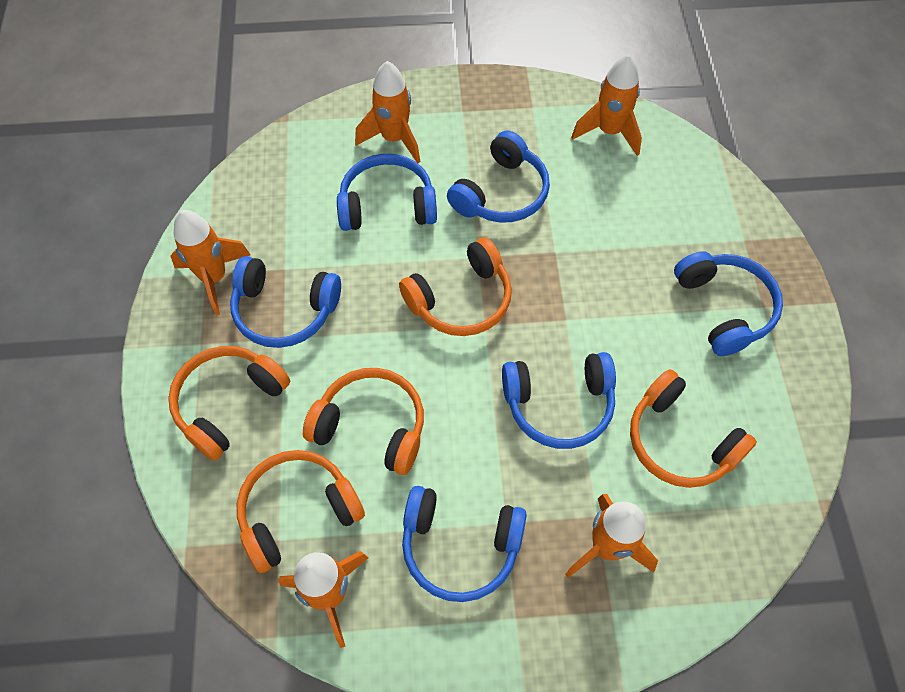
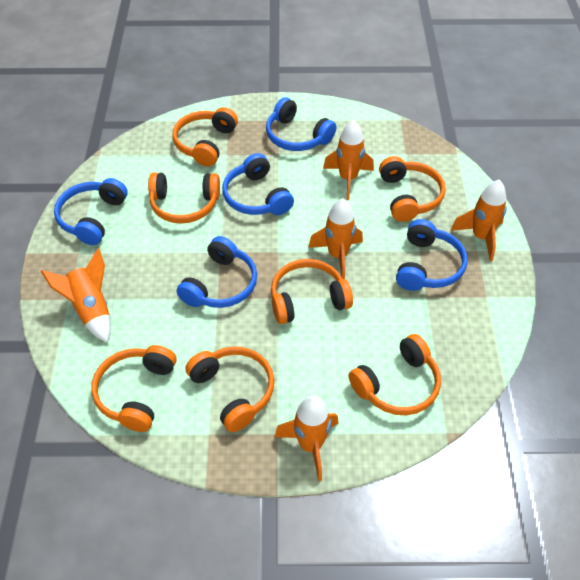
blue headphones: 6 -> 5
orange headphones: 5 -> 7

